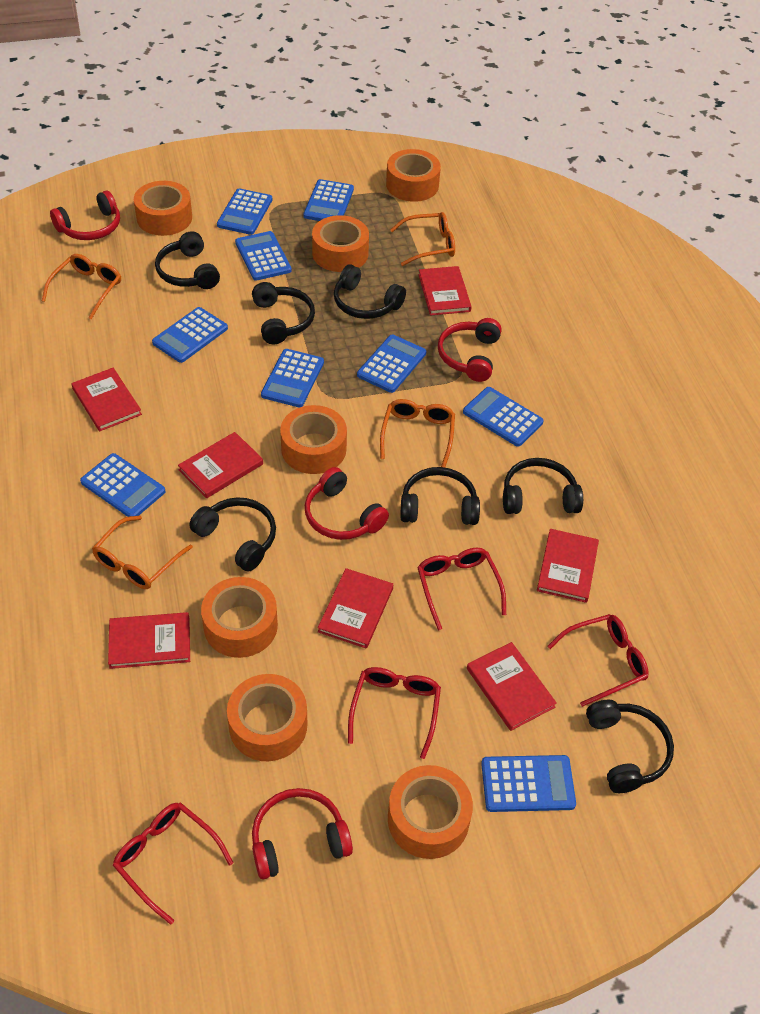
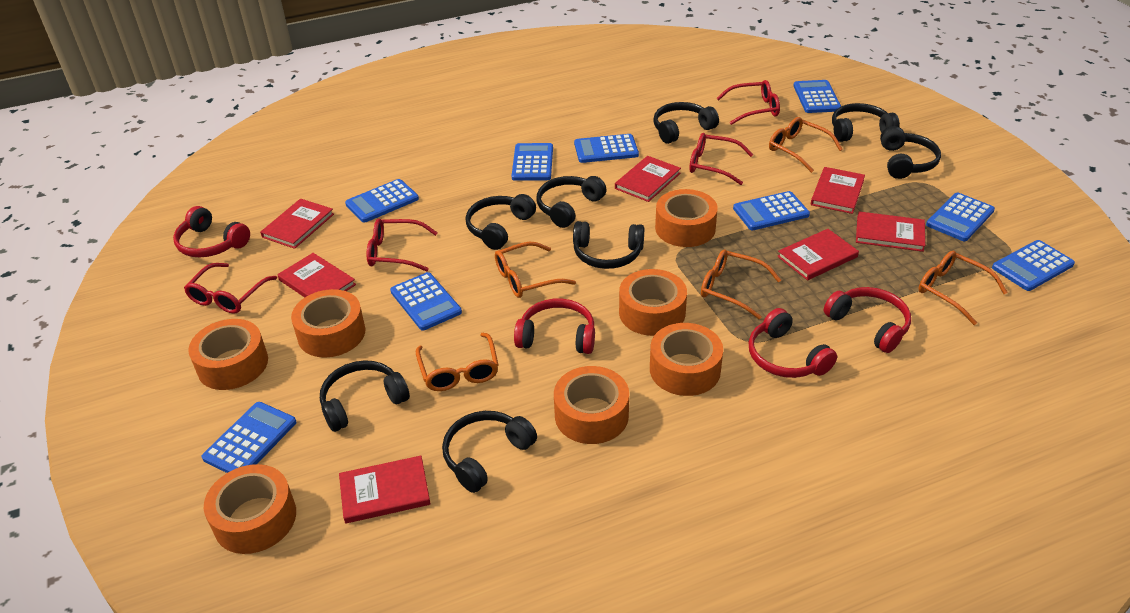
black headphones: 7 -> 8
orange glasses: 4 -> 5

